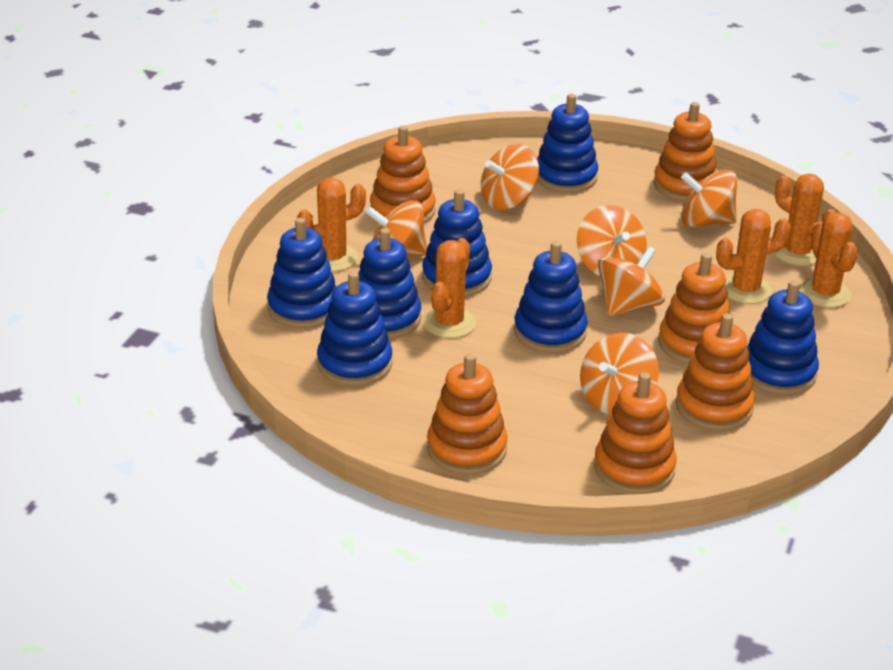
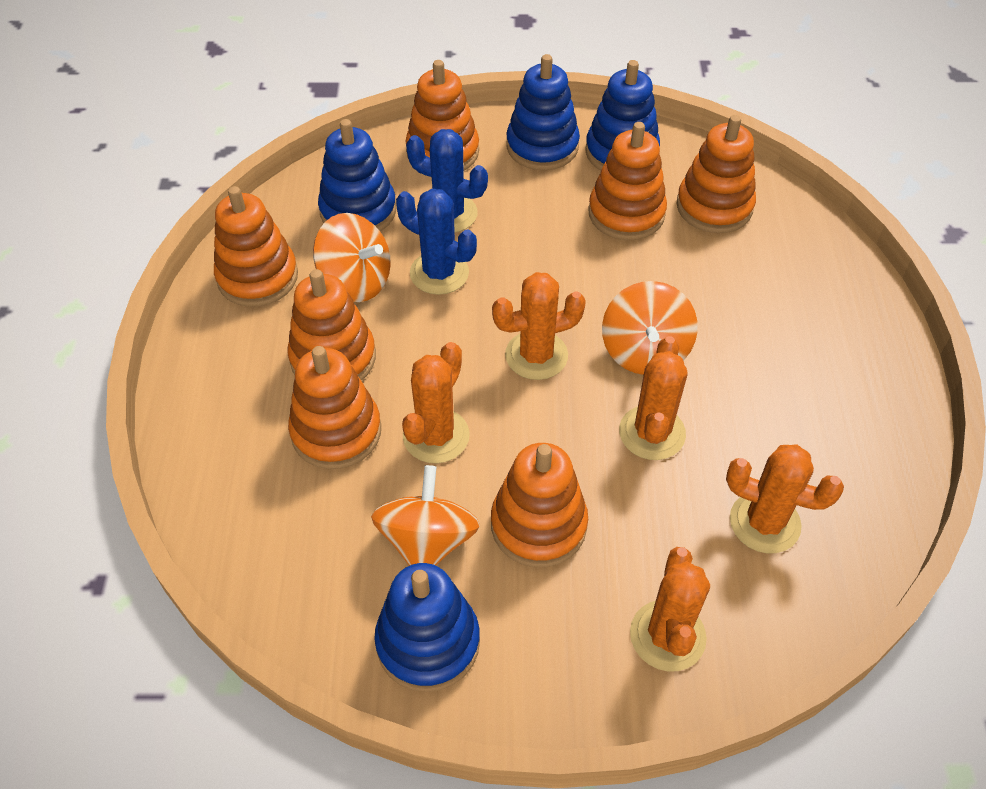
blue cactus: 0 -> 2
blue stacking toy: 7 -> 4
orange spinning top: 6 -> 3
orange stacking toy: 6 -> 7

